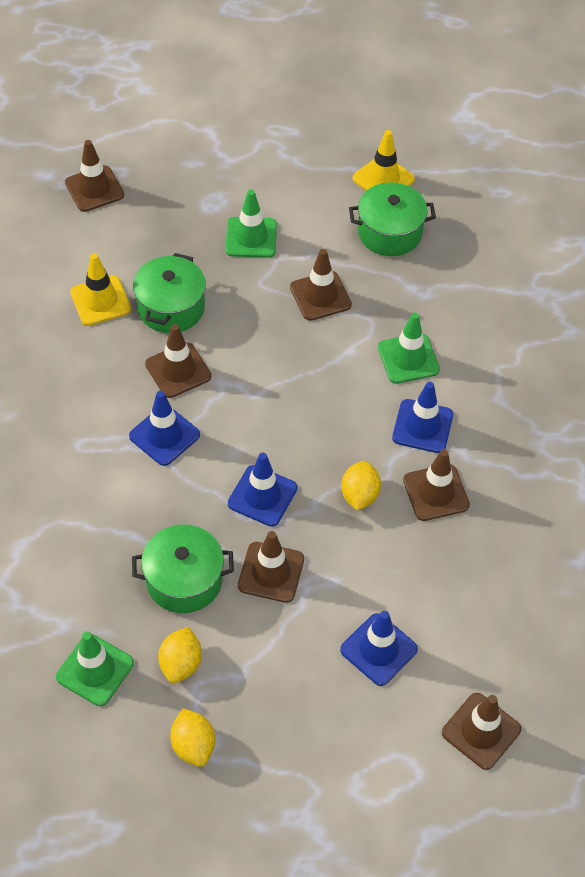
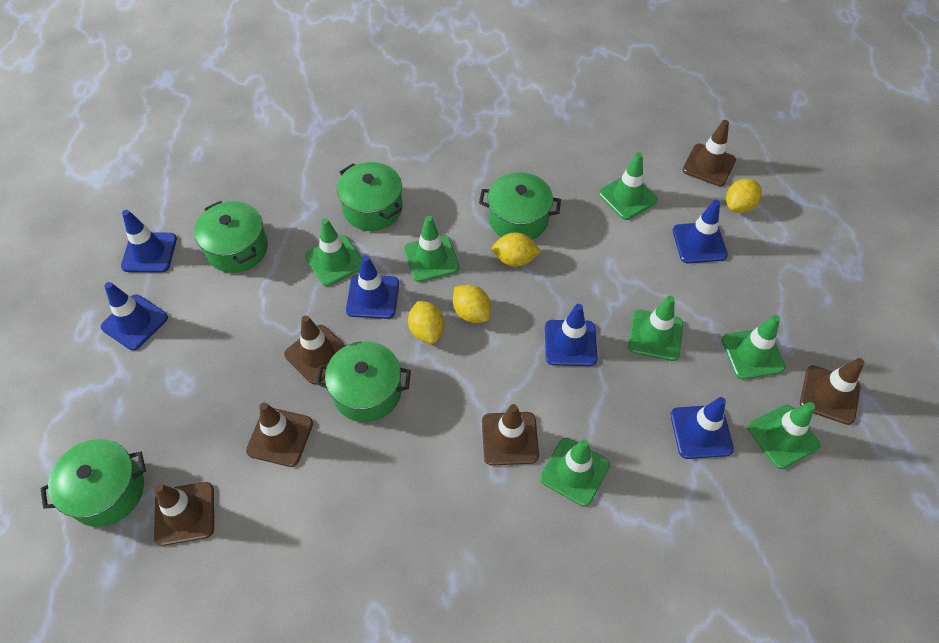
blue traffic cone: 4 -> 6
green pot: 3 -> 5
green traffic cone: 3 -> 7
yellow lemon: 3 -> 4
yellow traffic cone: 2 -> 0

